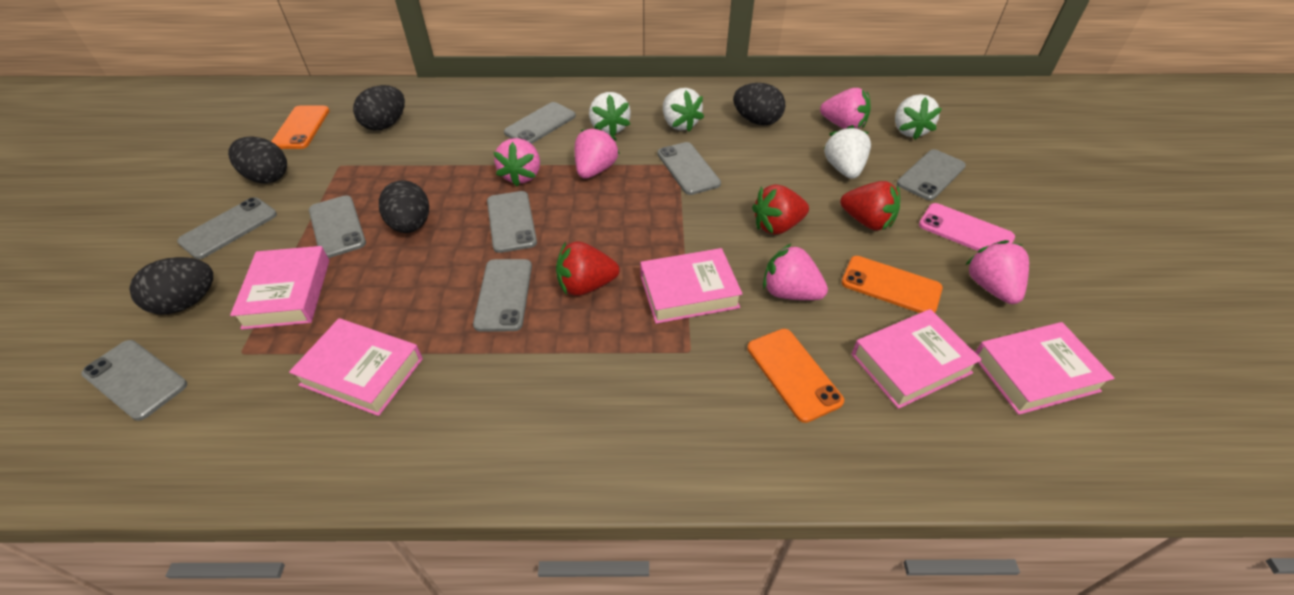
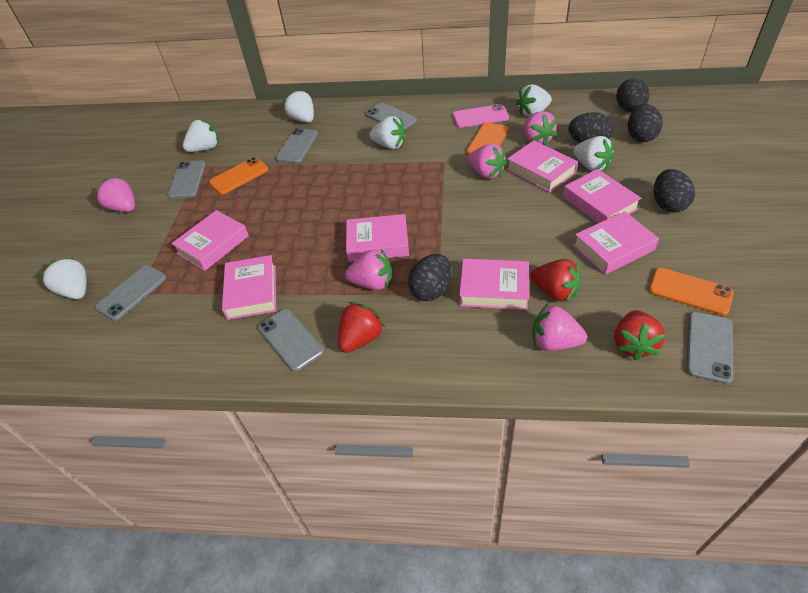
grey phone: 8 -> 6
pink book: 5 -> 7
white strawberry: 4 -> 6

